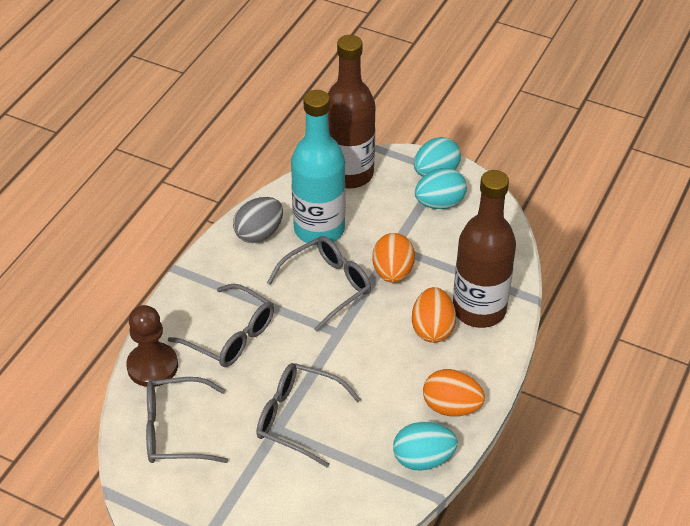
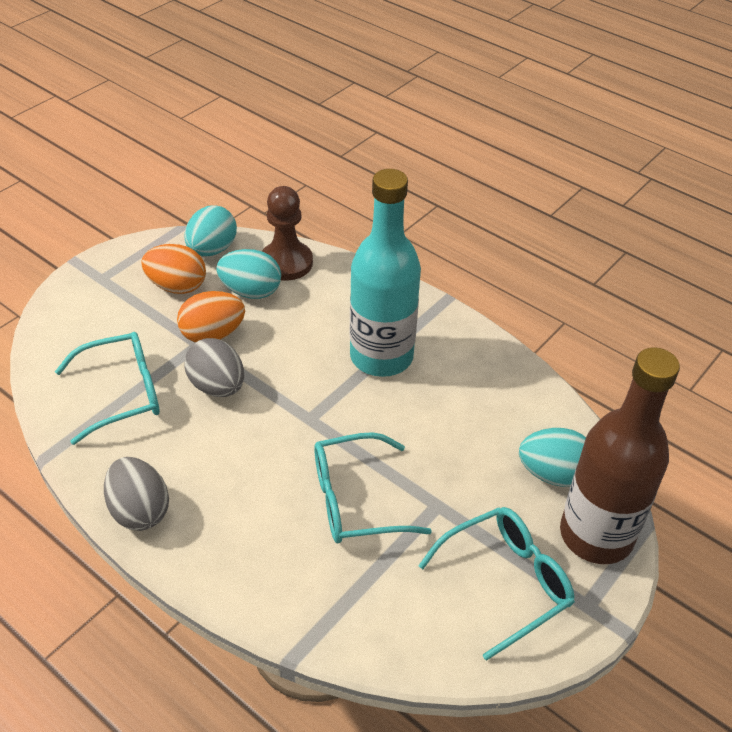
brown bottle: 2 -> 1
grey egg: 1 -> 2
grey glasses: 4 -> 0
orange egg: 3 -> 2
turquoise glasses: 0 -> 3

